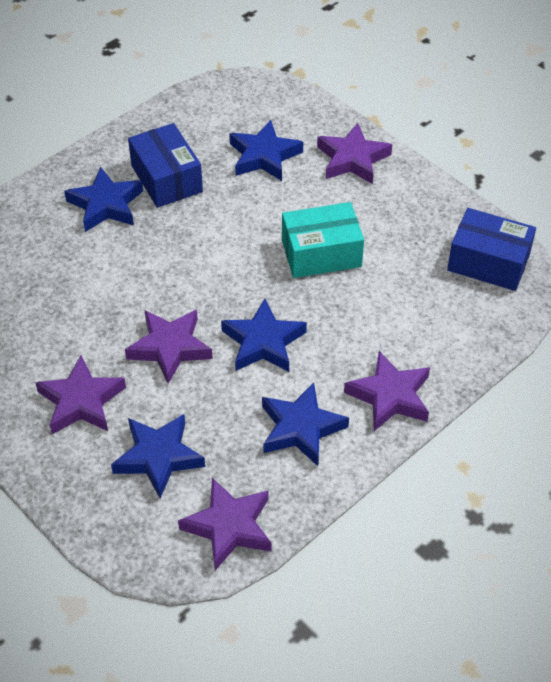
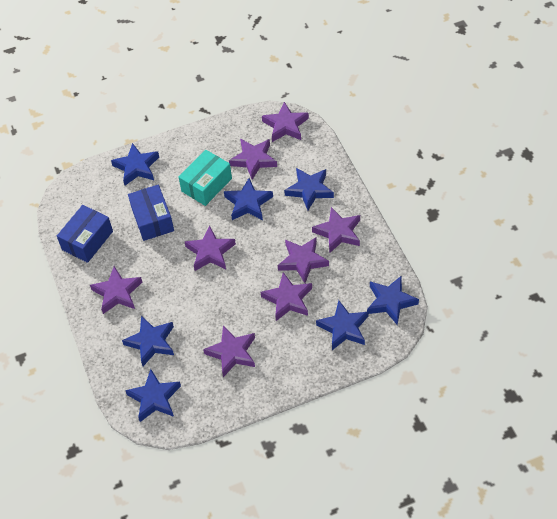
blue star: 5 -> 7
purple star: 5 -> 8

